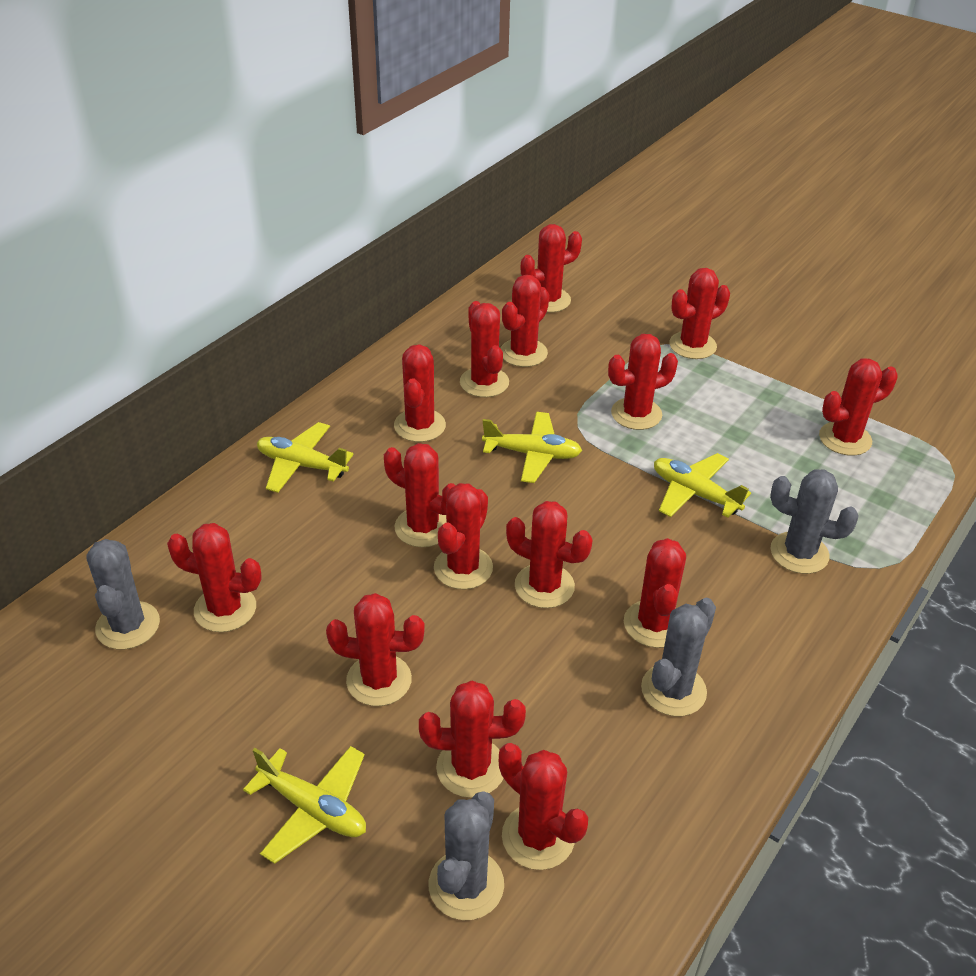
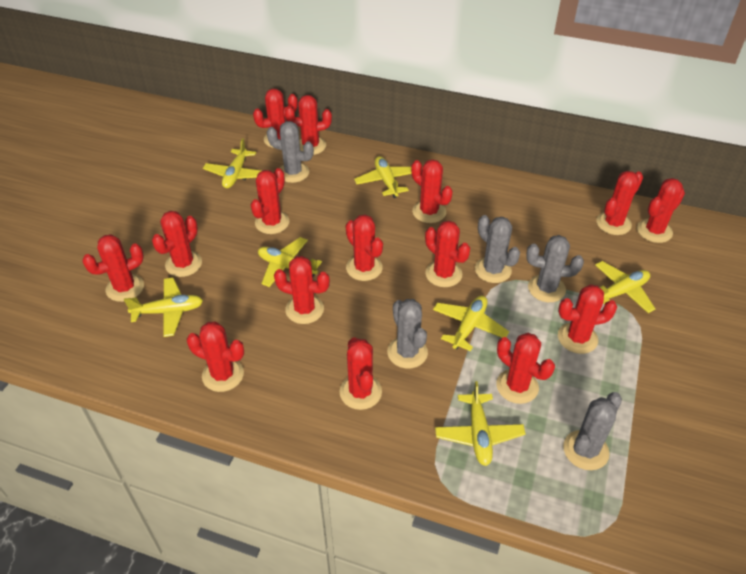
grey cactus: 4 -> 5
yellow plane: 4 -> 7

